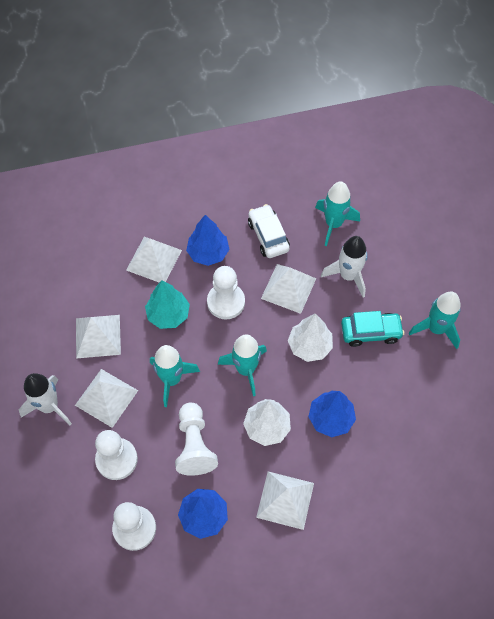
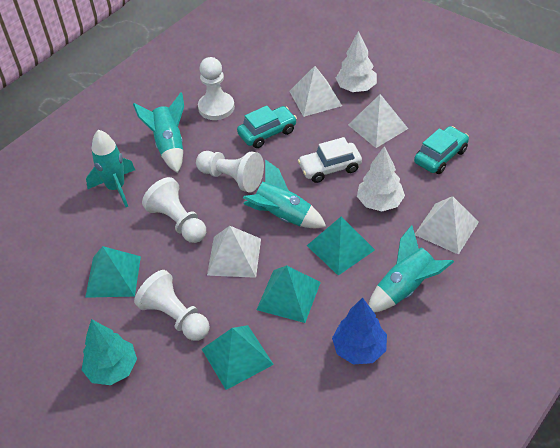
blue tree: 3 -> 1
turquoise car: 1 -> 2
turquoise pyramid: 0 -> 4
white pyramid: 5 -> 4
white rocket: 2 -> 0

